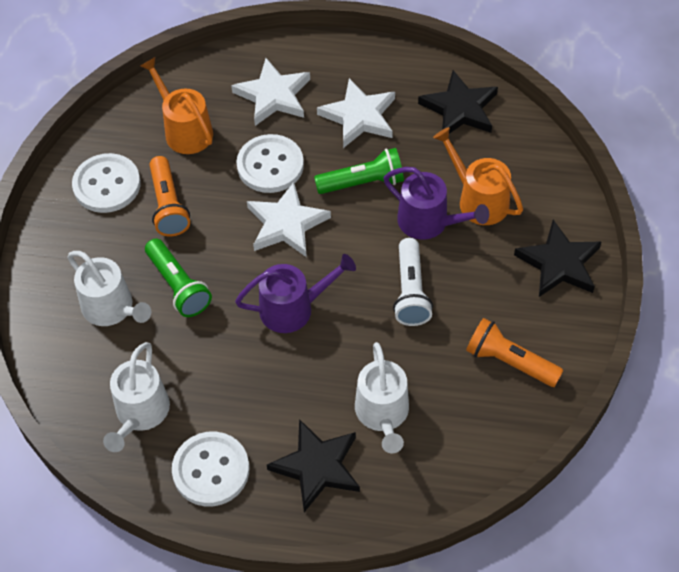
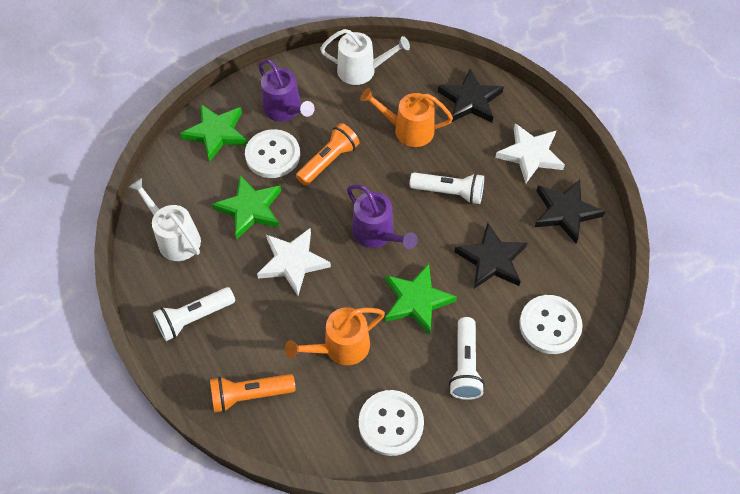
green flashlight: 2 -> 0
green star: 0 -> 3
white flashlight: 1 -> 3
white star: 3 -> 2
white watering can: 3 -> 2

